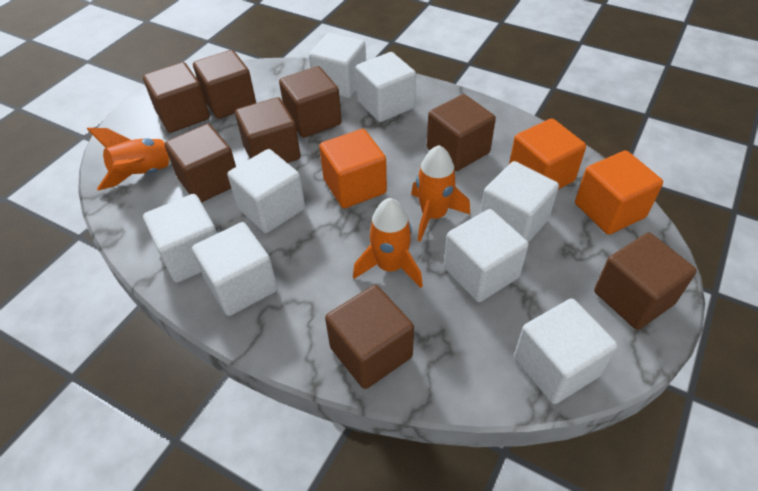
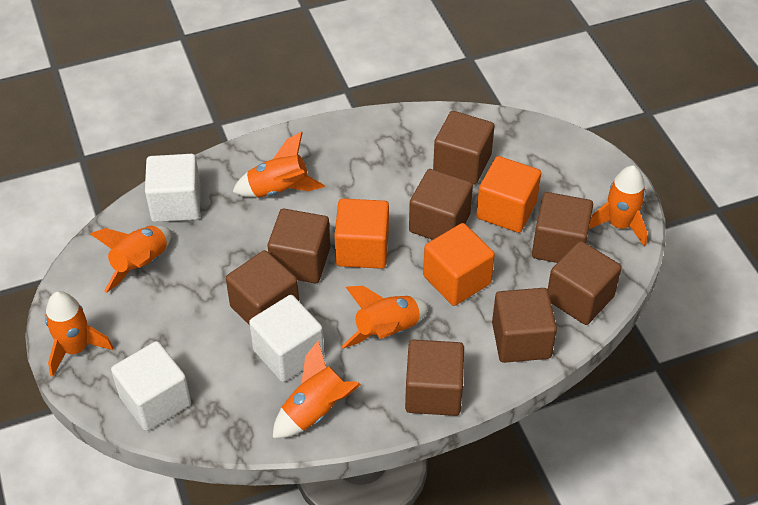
orange rocket: 3 -> 6
white cube: 8 -> 3

